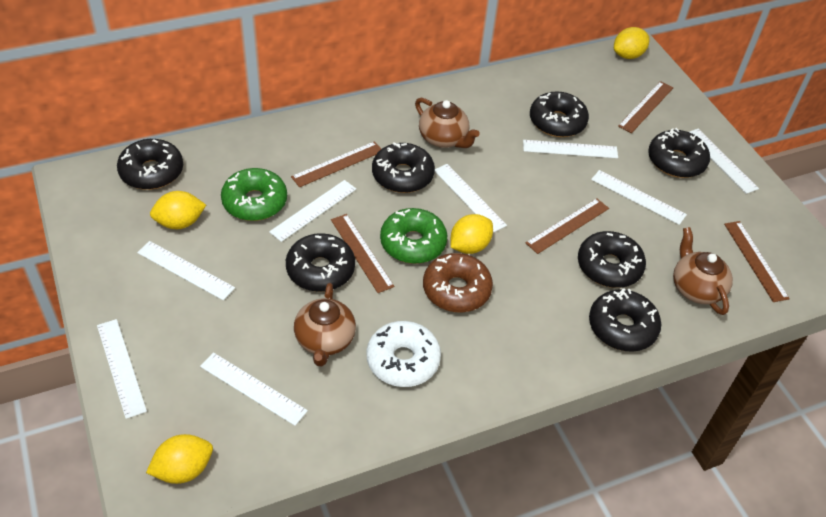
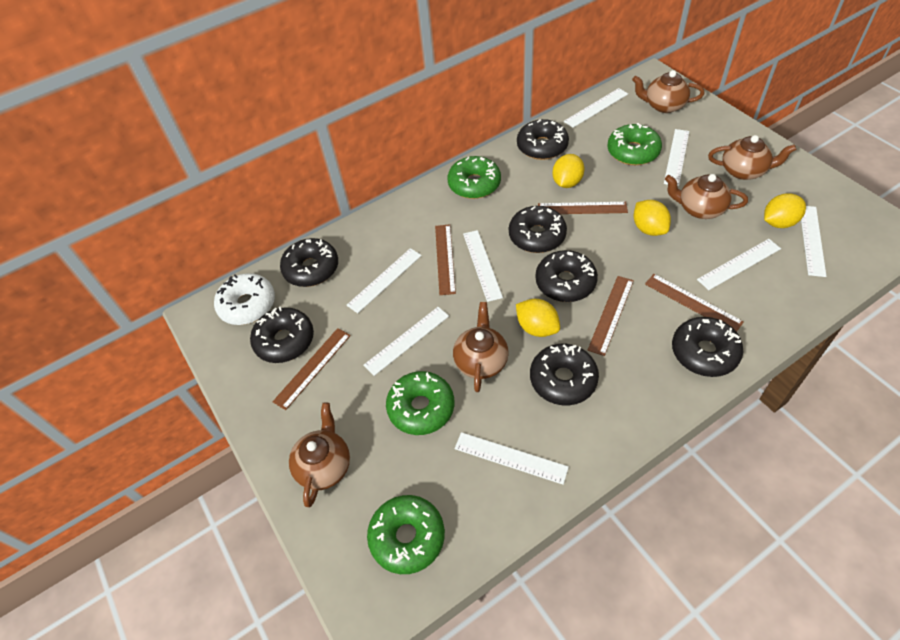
brown donut: 1 -> 0
brown teapot: 3 -> 5
green donut: 2 -> 4

